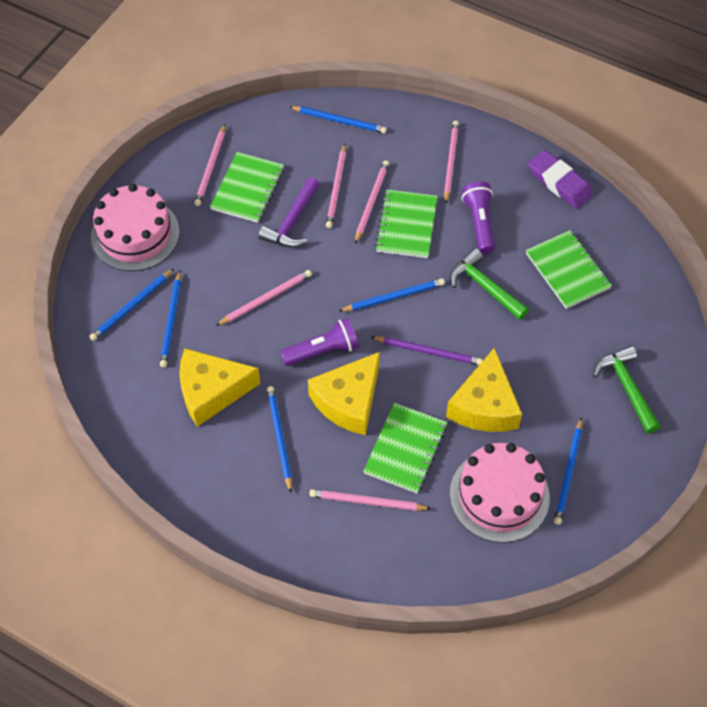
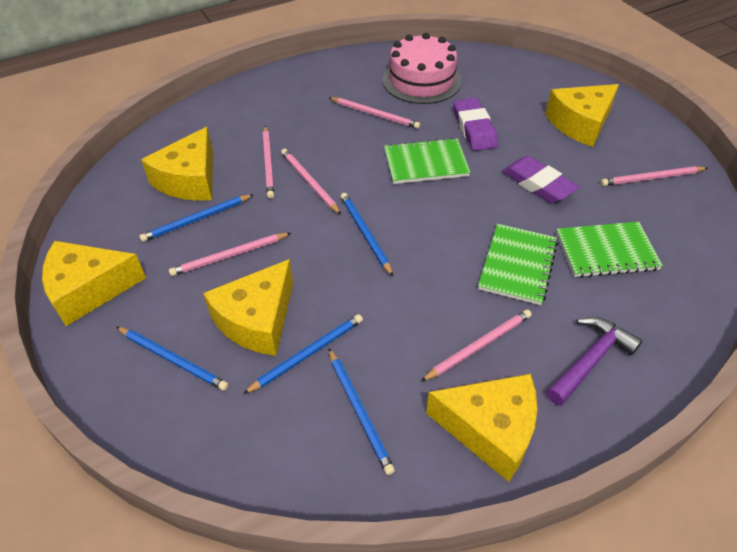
blue pencil: 6 -> 5
green hammer: 2 -> 0
green notebook: 4 -> 3
pink cake: 2 -> 1
purple eraser: 1 -> 2
purple flashlight: 2 -> 0
purple pencil: 1 -> 0
yellow cheese: 3 -> 5

